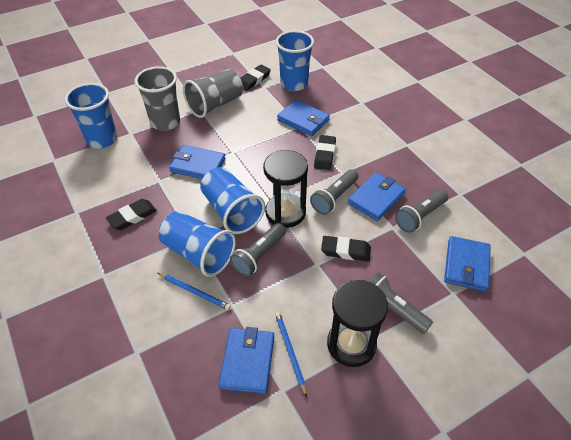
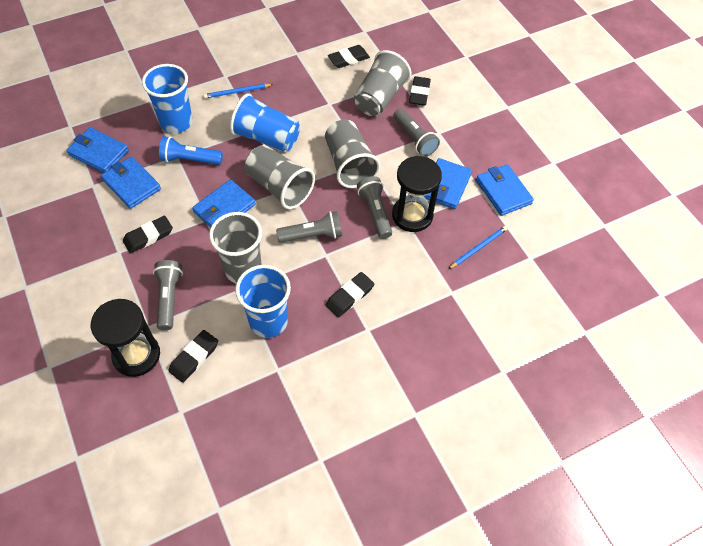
black eraser: 4 -> 5
blue cup: 4 -> 3
blue flashlight: 0 -> 1
grey cup: 2 -> 4

